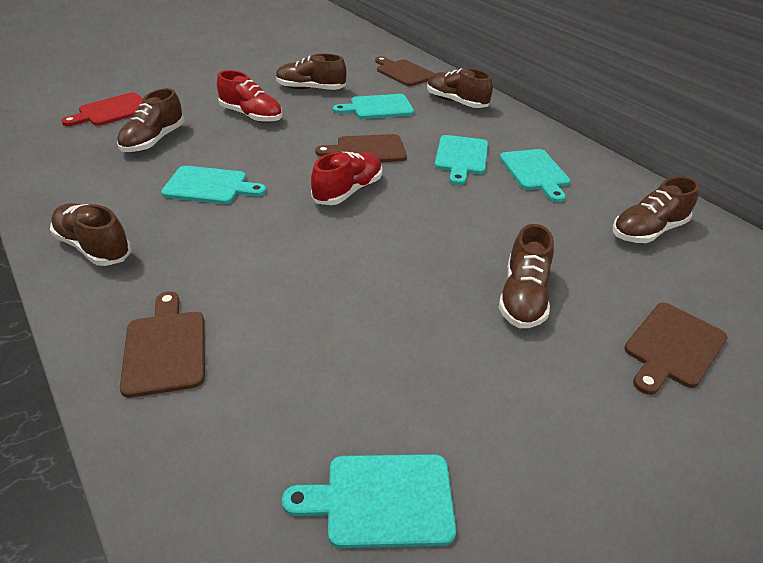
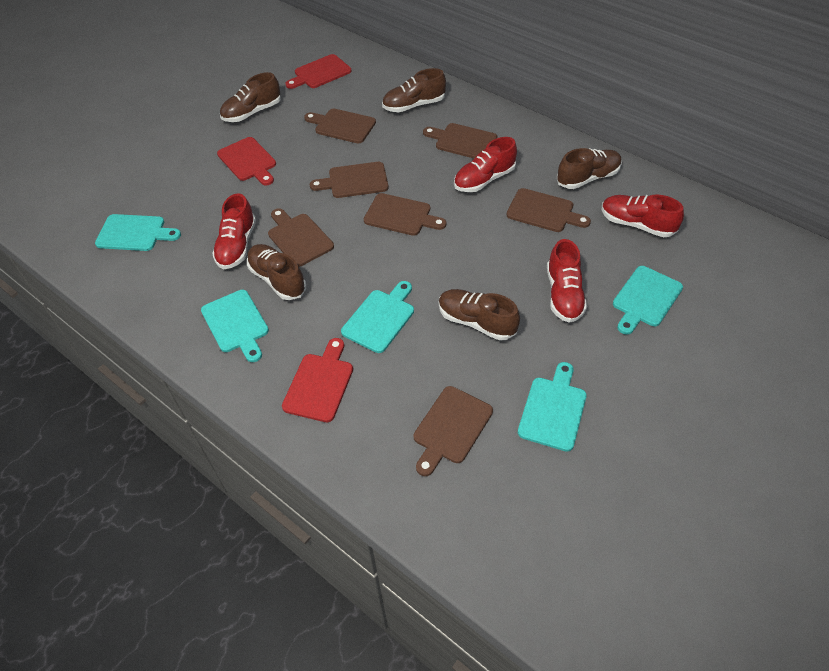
brown cutting board: 4 -> 7
brown shoe: 6 -> 5
red cutting board: 1 -> 3
red shoe: 2 -> 4

